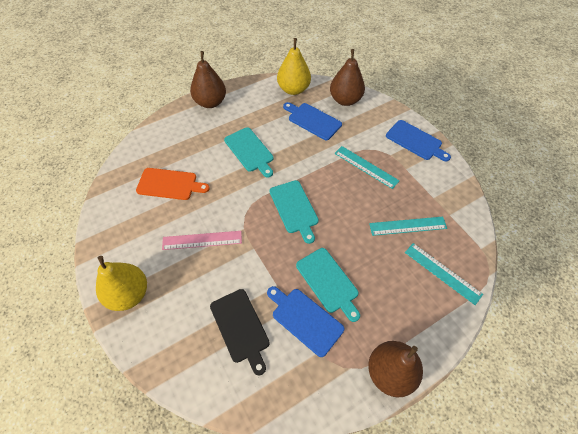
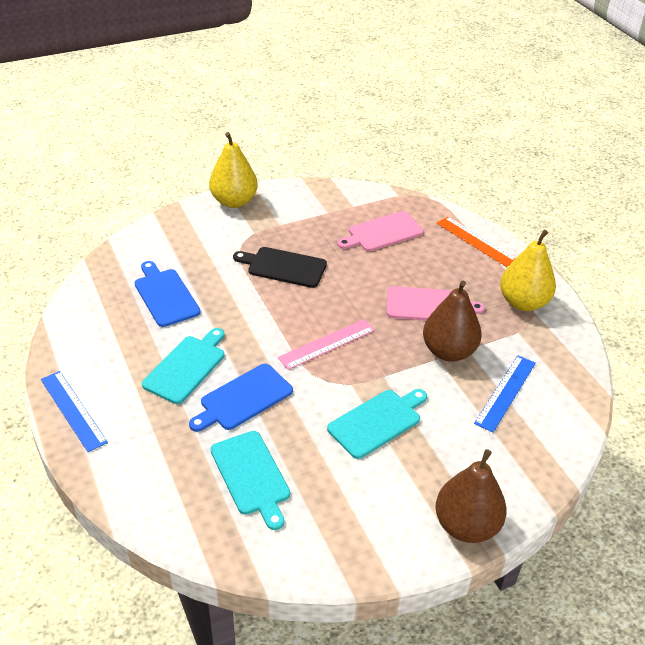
blue cutting board: 3 -> 2
blue ruler: 0 -> 2
brown pear: 3 -> 2
orange cutting board: 1 -> 0
orange ruler: 0 -> 1
pink cutting board: 0 -> 2
turquoise ruler: 3 -> 0

